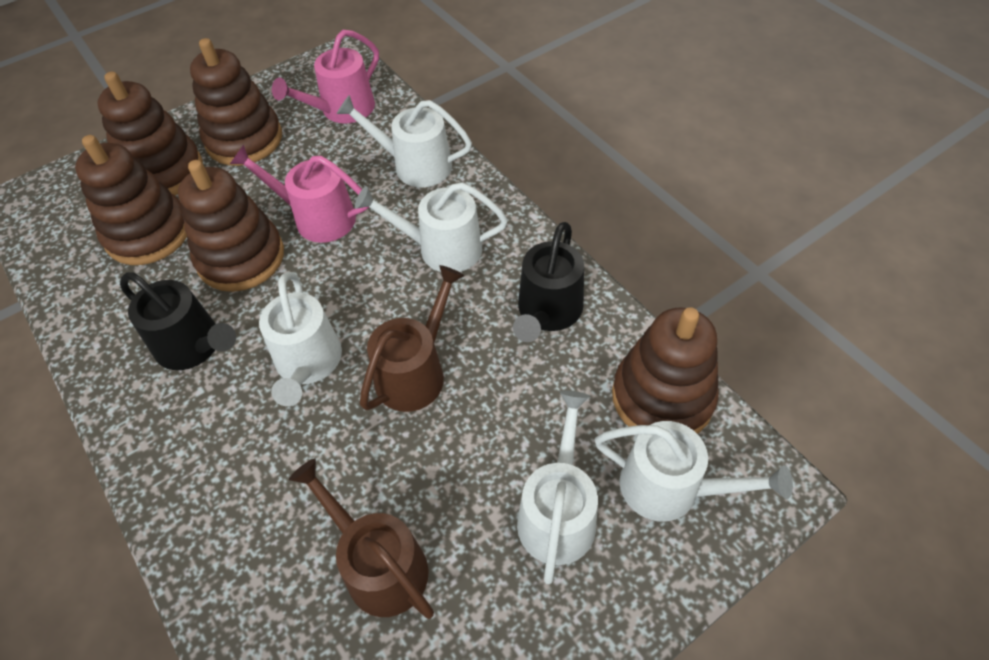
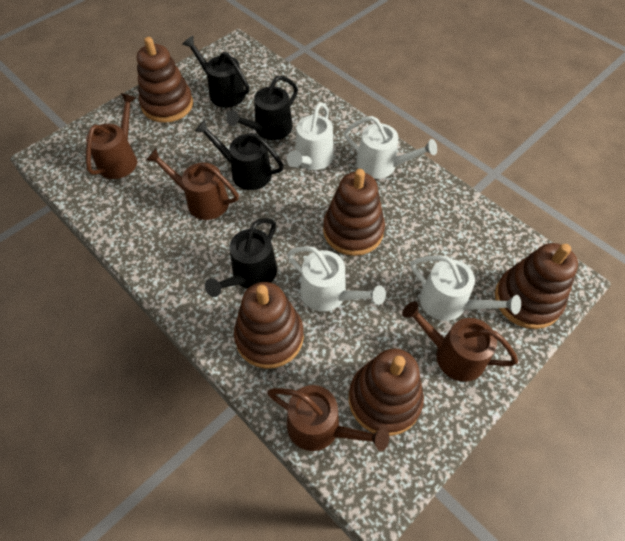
black watering can: 2 -> 4
brown watering can: 2 -> 4
pink watering can: 2 -> 0
white watering can: 5 -> 4

